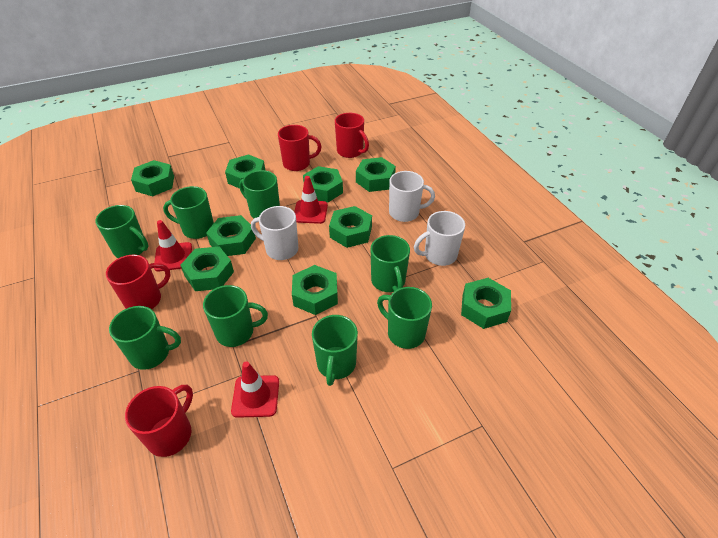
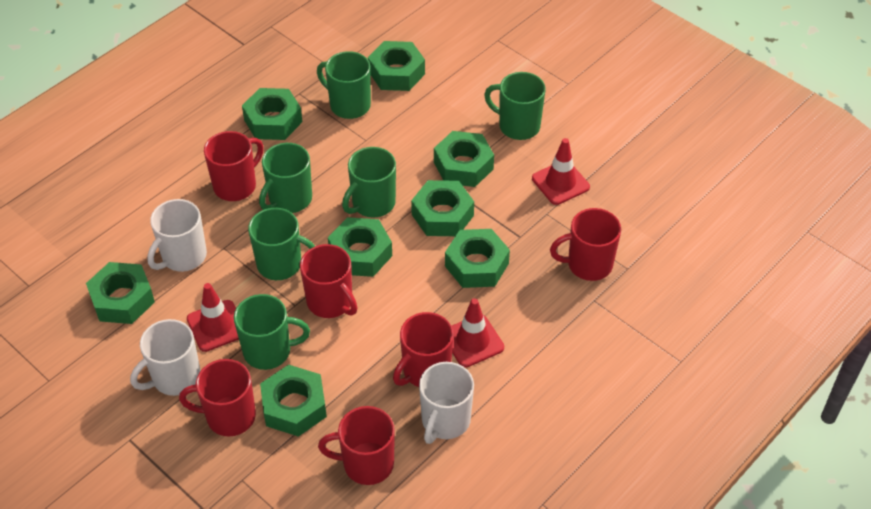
green mug: 8 -> 6
green nut: 9 -> 8
red mug: 4 -> 6

